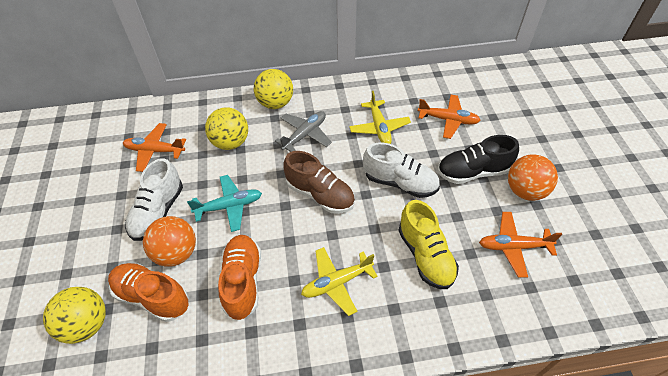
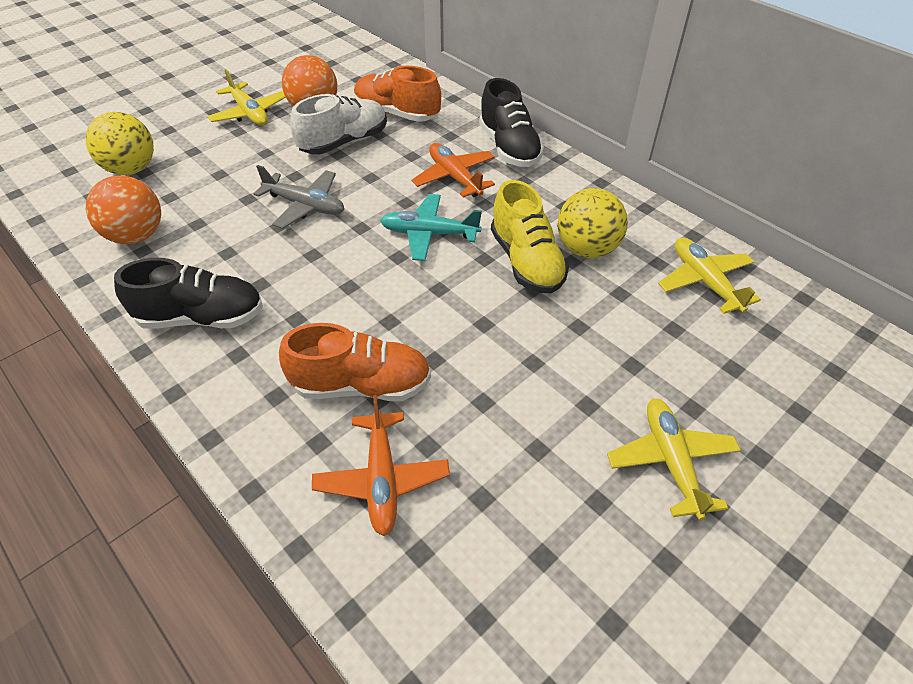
black shoe: 1 -> 2
brown shoe: 1 -> 0
orange plane: 3 -> 2
white shoe: 2 -> 1
yellow ball: 3 -> 2
yellow plane: 2 -> 3

